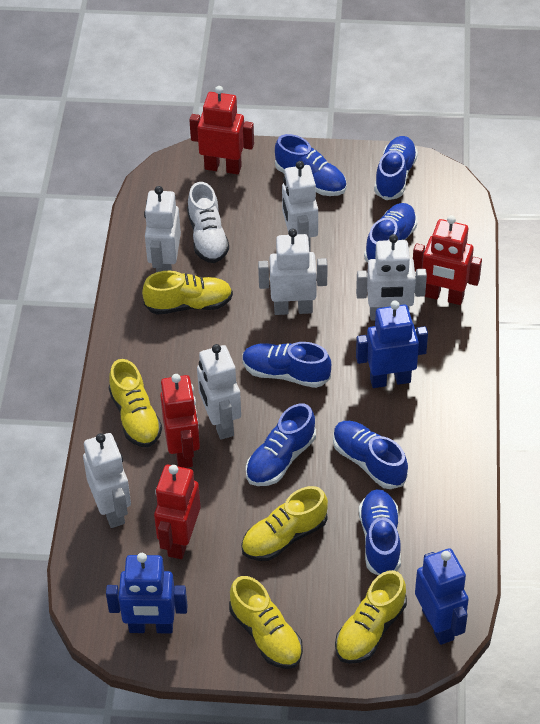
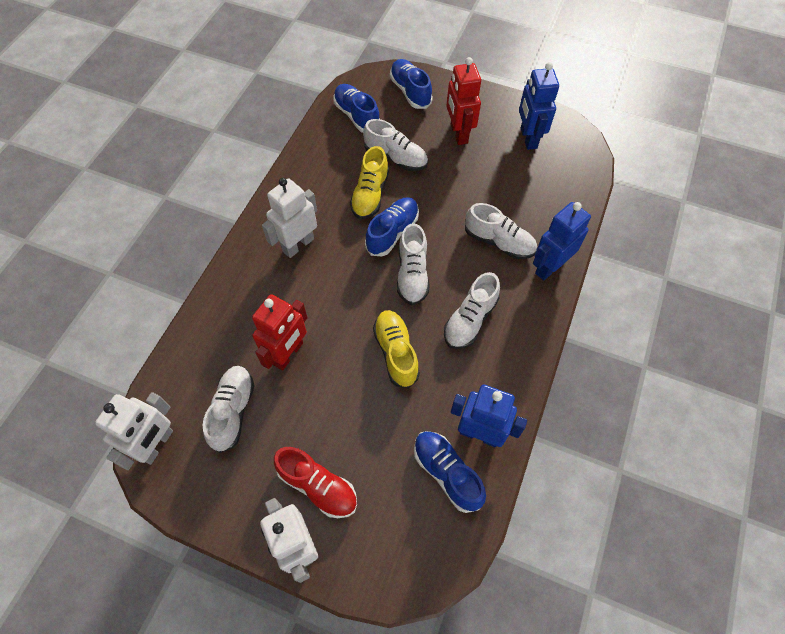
blue shoe: 7 -> 4
red robot: 4 -> 2
red shoe: 0 -> 1
white robot: 6 -> 3
white shoe: 1 -> 5
yellow shoe: 5 -> 2

